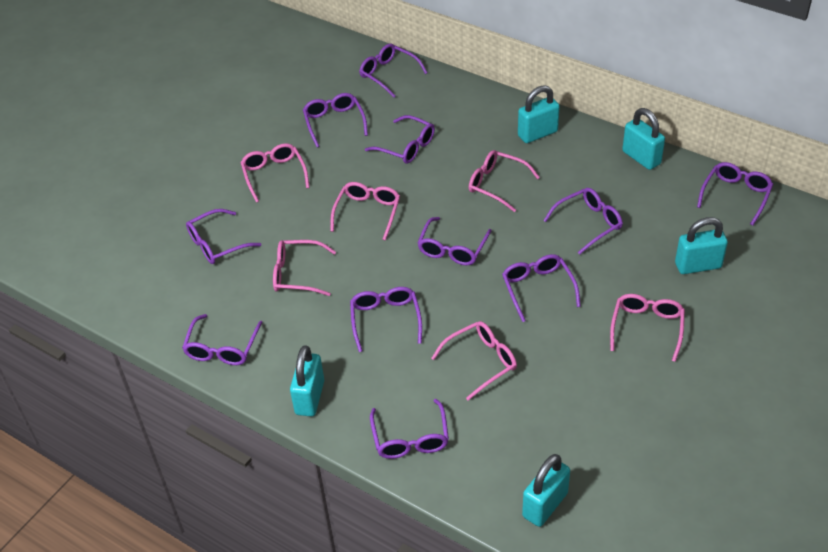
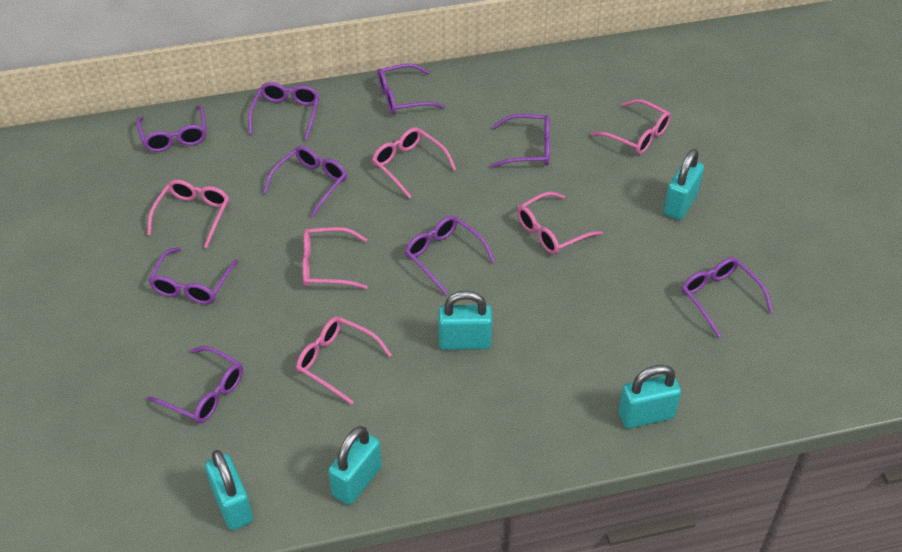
purple glasses: 11 -> 9

